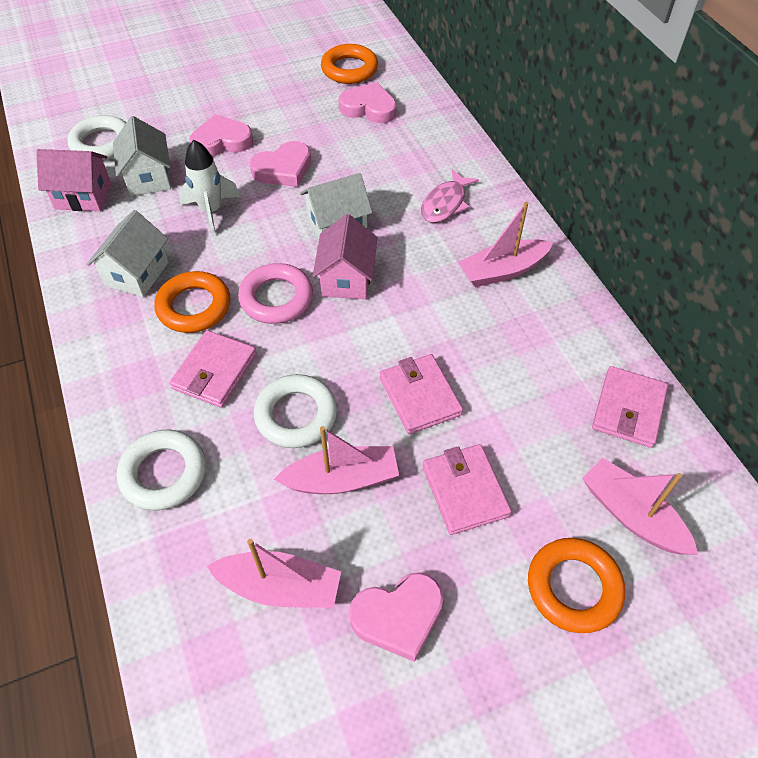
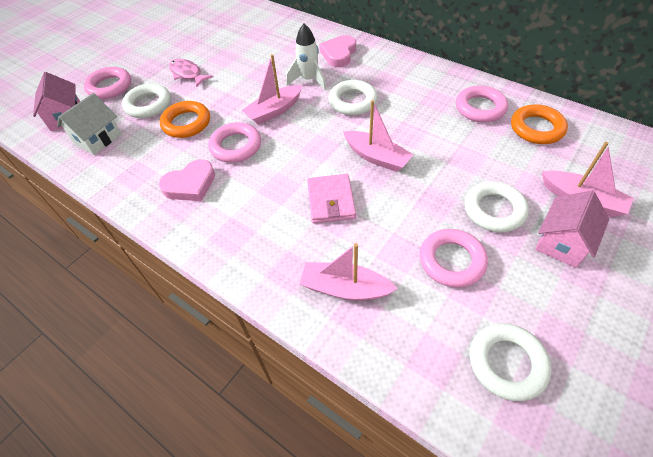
orange ring: 3 -> 2
pink heart: 4 -> 2
pink ring: 1 -> 4
pink wallet: 4 -> 1
white house: 3 -> 1
white ring: 3 -> 4

